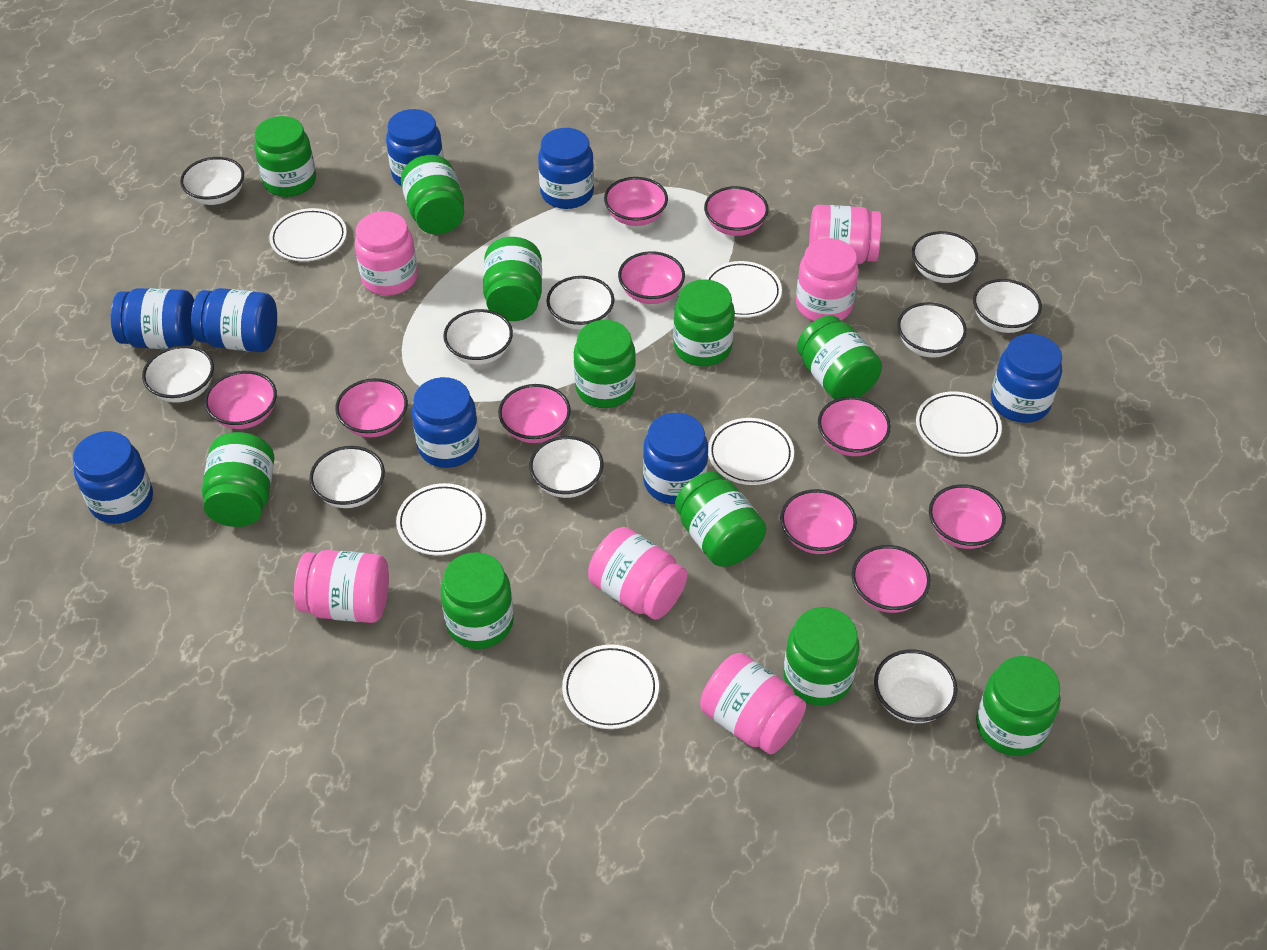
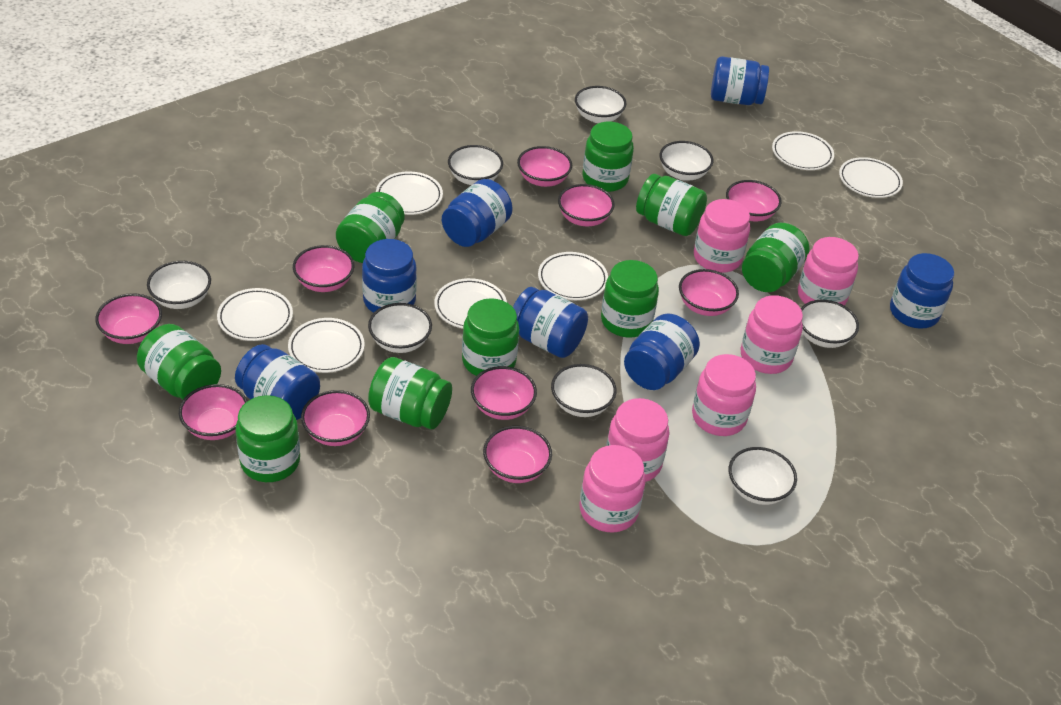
blue jar: 8 -> 7
green jar: 11 -> 9
white bowl: 10 -> 8
white plate: 6 -> 7

